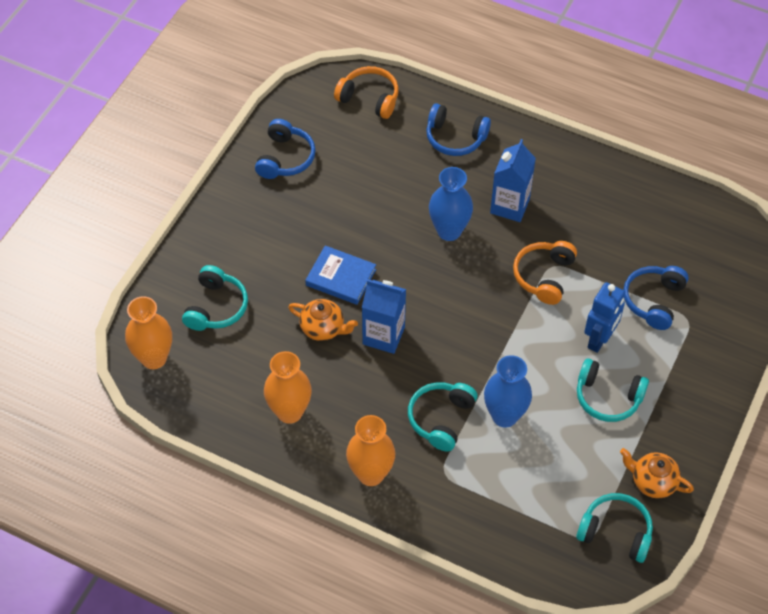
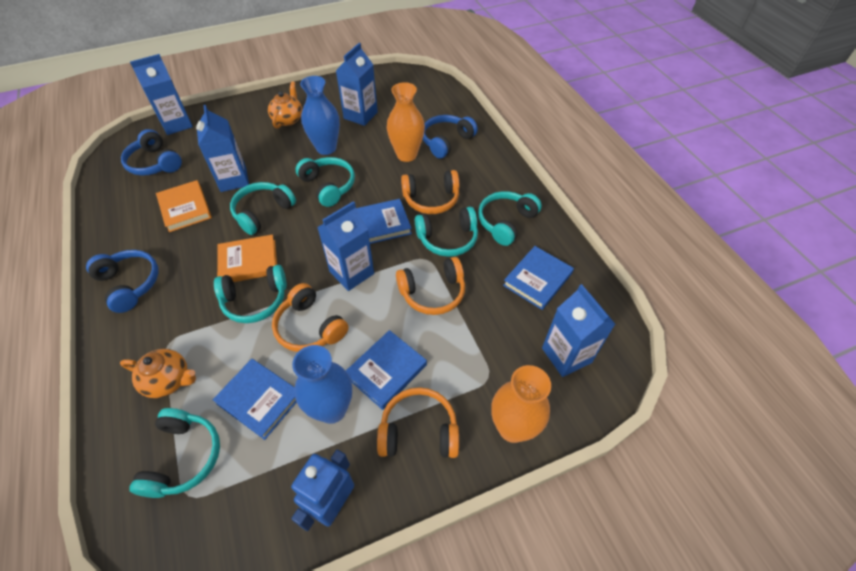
blue book: 1 -> 4
blue carton: 2 -> 5
orange book: 0 -> 2
orange headphones: 2 -> 4
orange vase: 3 -> 2
turquoise headphones: 4 -> 6

